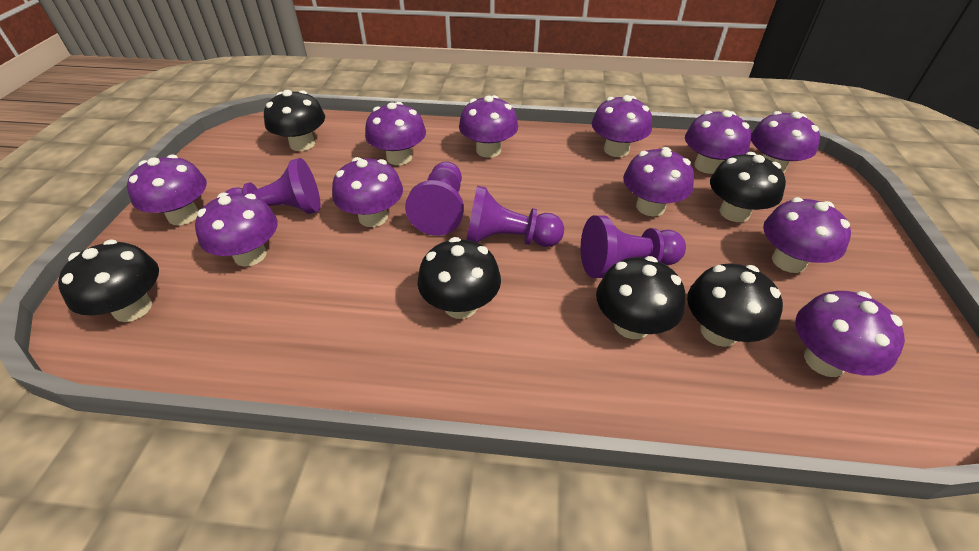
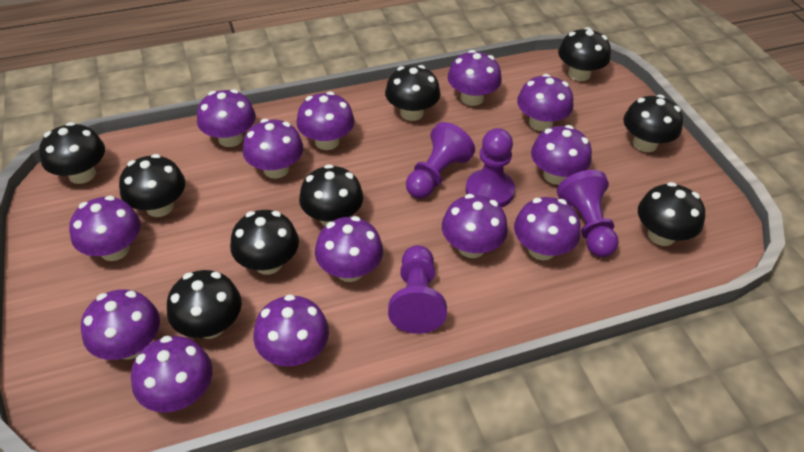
black mushroom: 6 -> 9
purple mushroom: 11 -> 13

